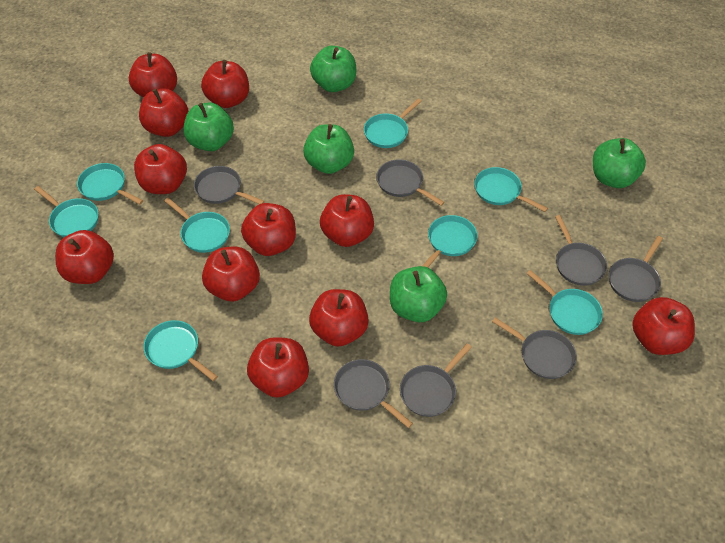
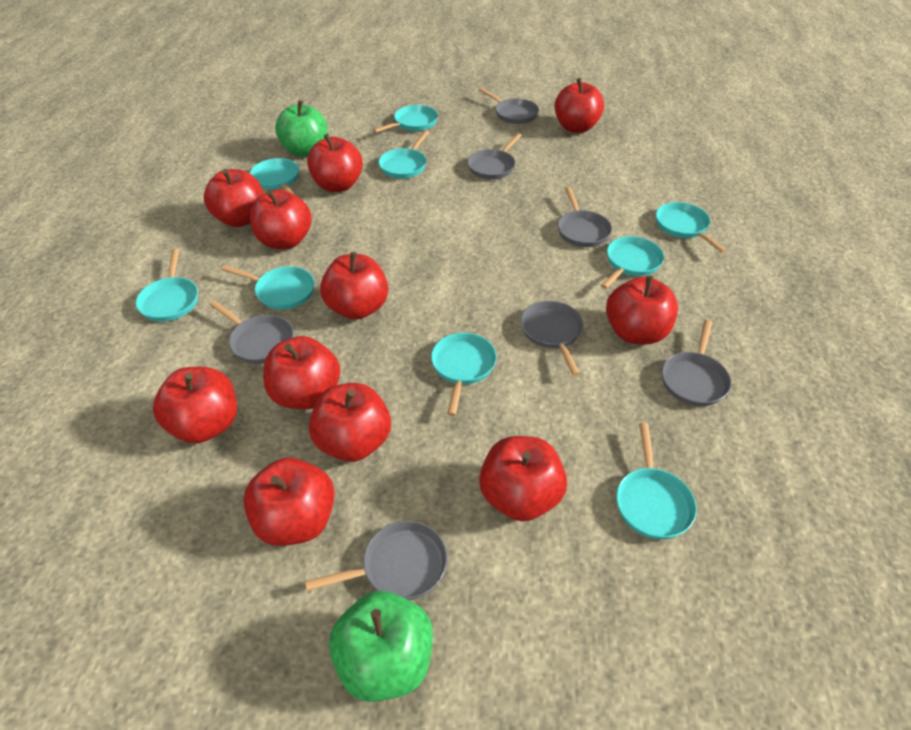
green apple: 5 -> 2
turquoise pan: 8 -> 9

